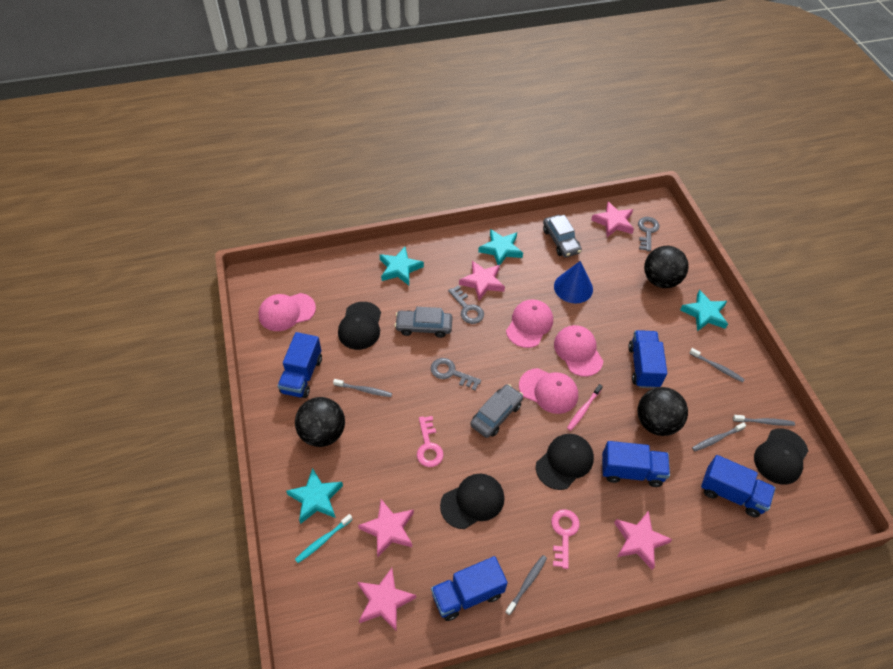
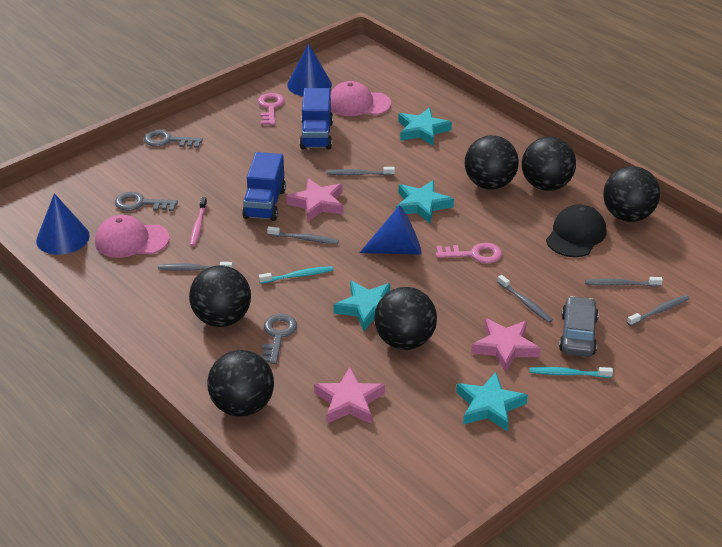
black ball: 3 -> 6
black cap: 4 -> 1
blue cone: 1 -> 3
blue truck: 5 -> 2
grey car: 3 -> 1
grey toothbrush: 5 -> 6
pink cap: 4 -> 2
pink star: 5 -> 3
turquoise toothbrush: 1 -> 2

